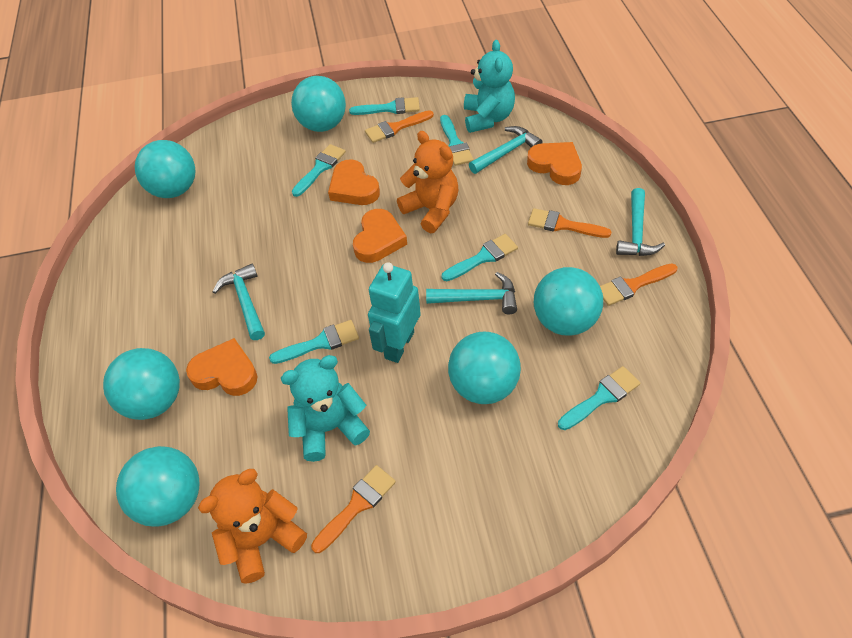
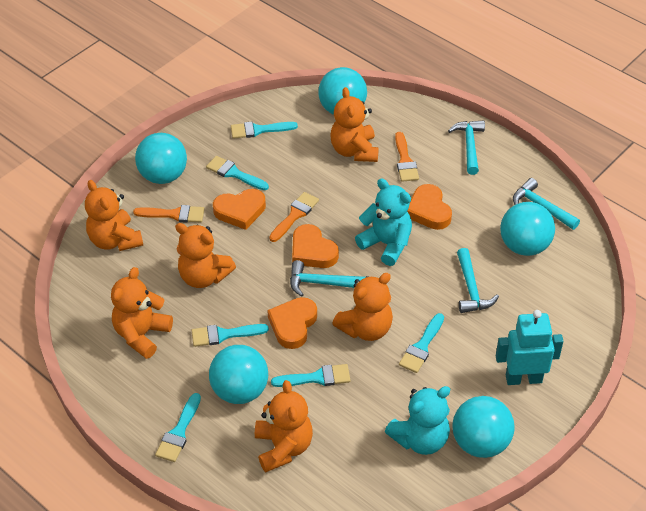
orange brush: 4 -> 3
orange teddy bear: 2 -> 6
turquoise ball: 6 -> 5

